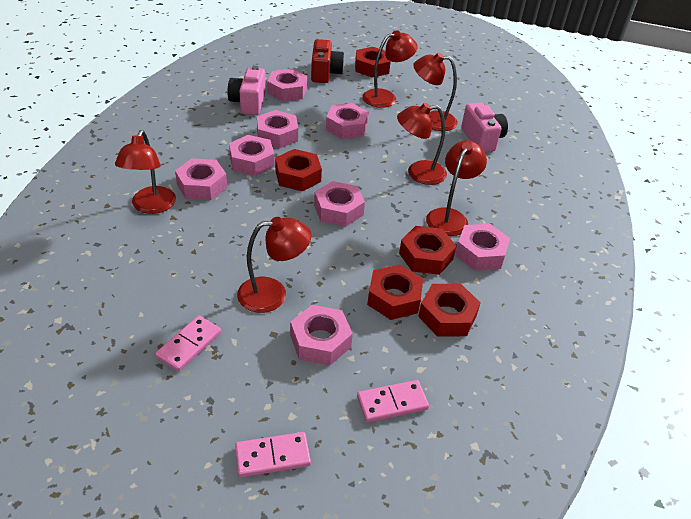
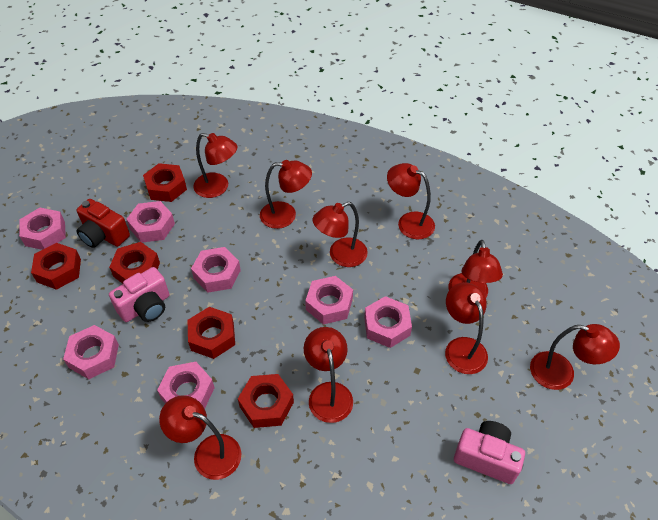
pink domino: 3 -> 0
pink nut: 8 -> 7
red lamp: 6 -> 9

